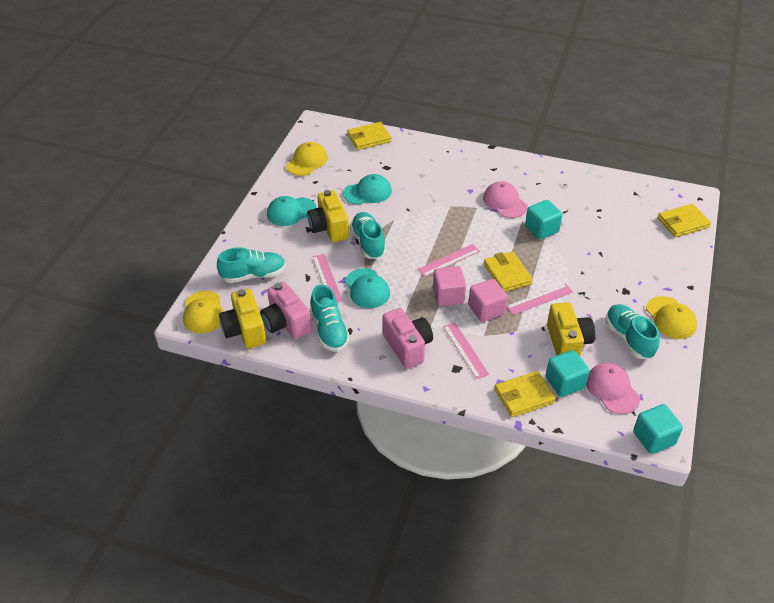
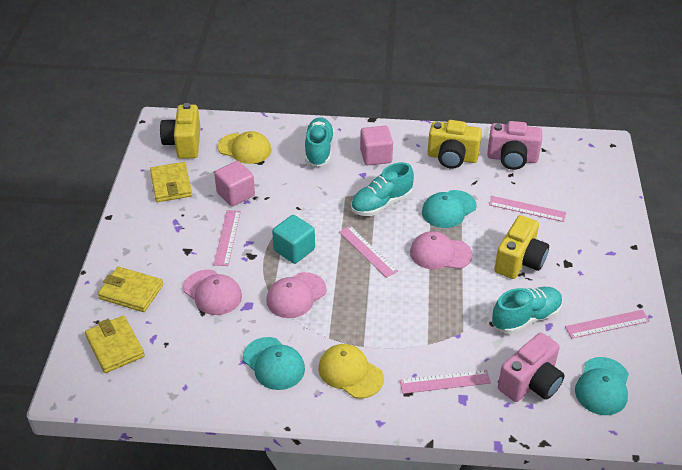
pink cap: 2 -> 3
pink ruler: 4 -> 5
turquoise cube: 3 -> 1
turquoise shoe: 4 -> 3
yellow cap: 3 -> 2
yellow wallet: 4 -> 3

